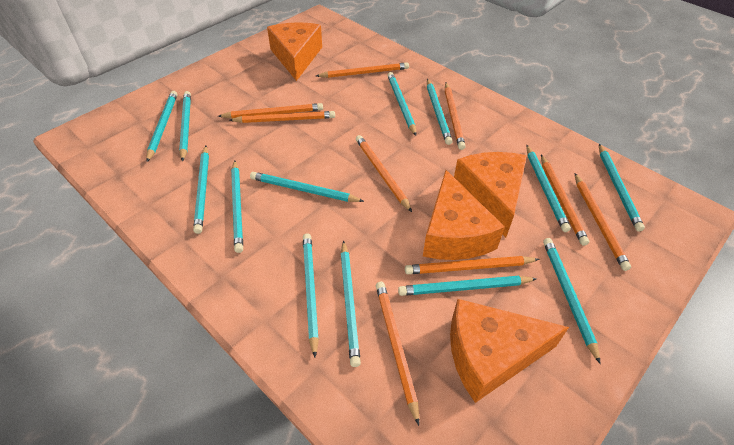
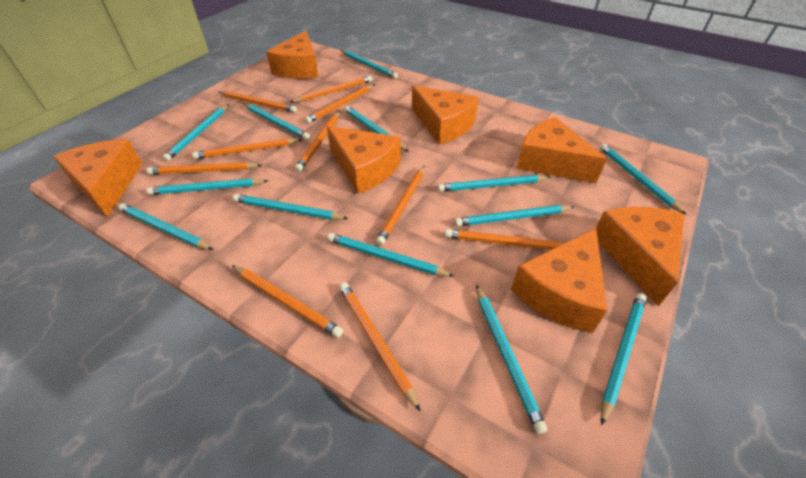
orange cheese: 4 -> 7
orange pencil: 9 -> 10

